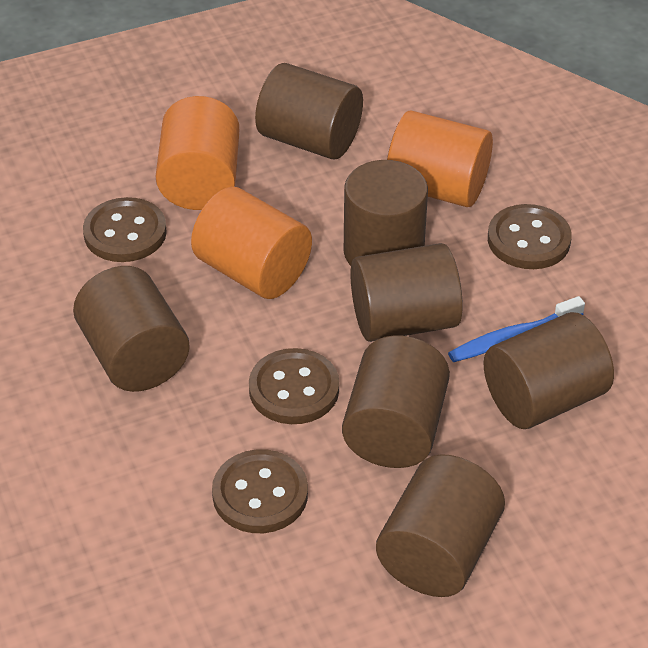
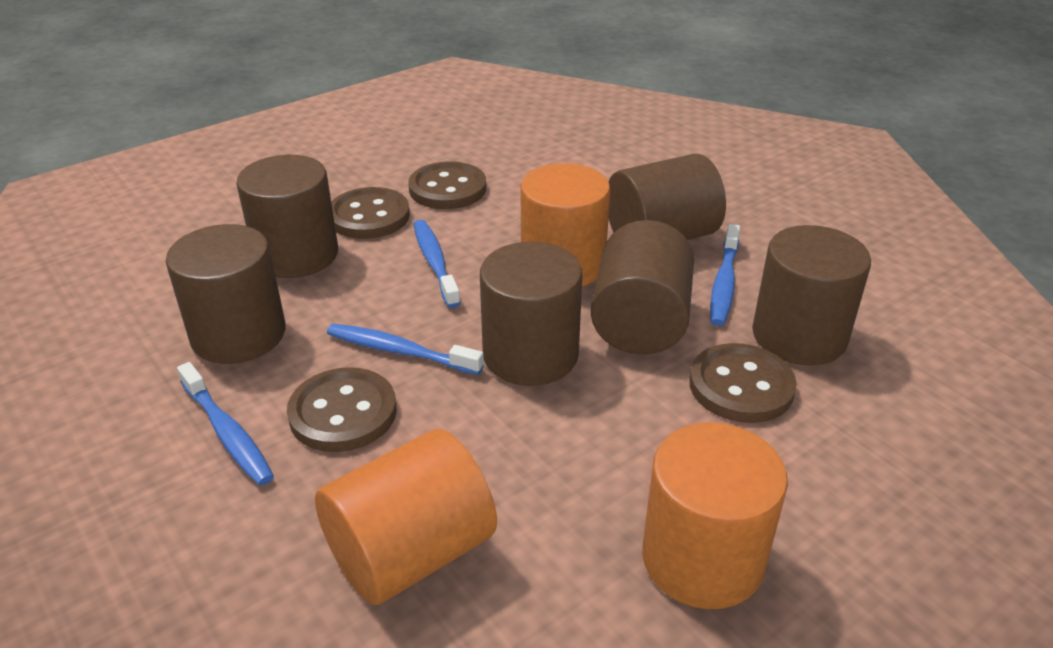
blue toothbrush: 1 -> 4
brown cylinder: 7 -> 6

